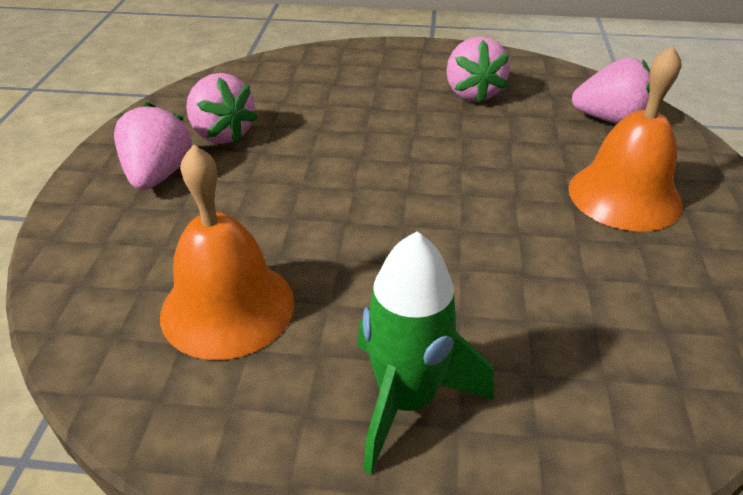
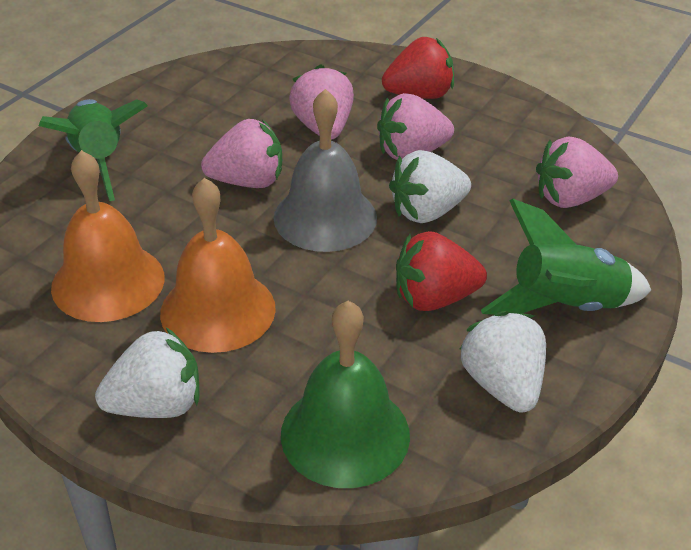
green bell: 0 -> 1
green rocket: 1 -> 2
grey bell: 0 -> 1
red strawberry: 0 -> 2
white strawberry: 0 -> 3

